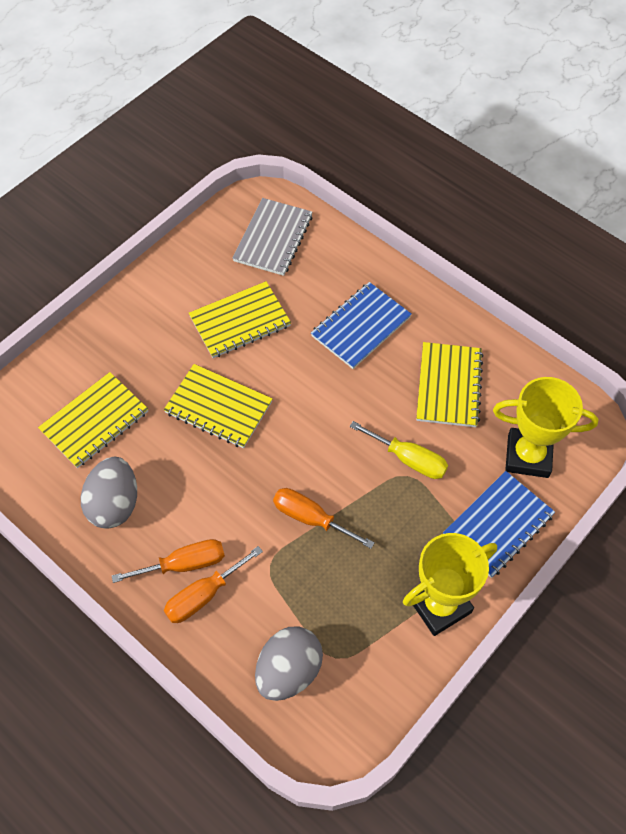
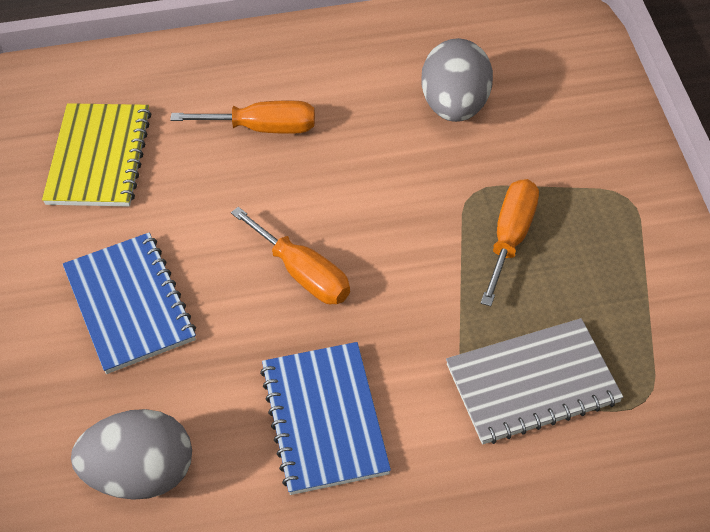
yellow notebook: 4 -> 1
yellow screwdriver: 1 -> 0
yellow trophy: 2 -> 0

